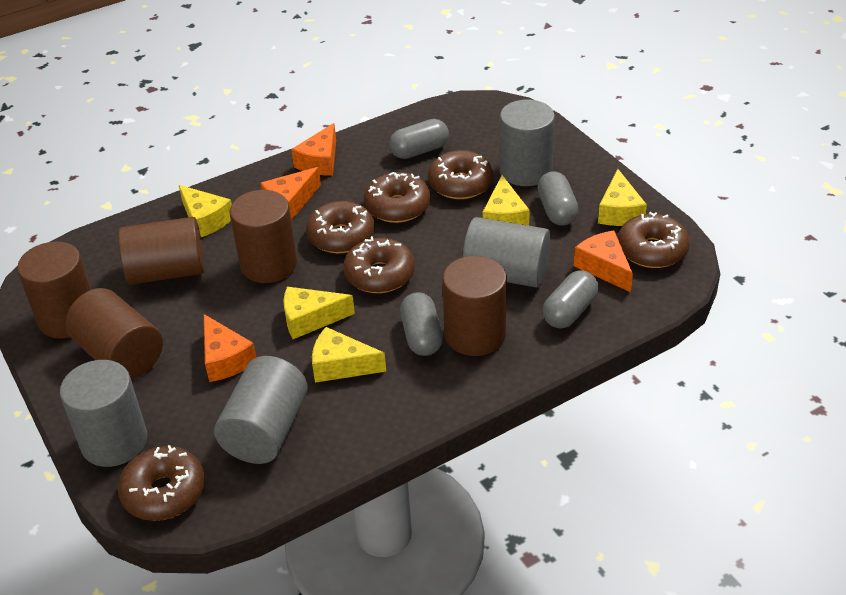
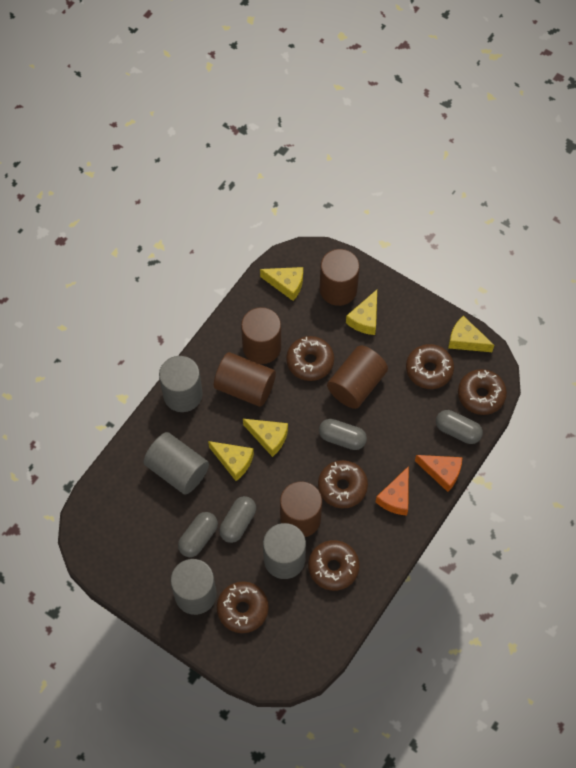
orange cheese: 4 -> 2

